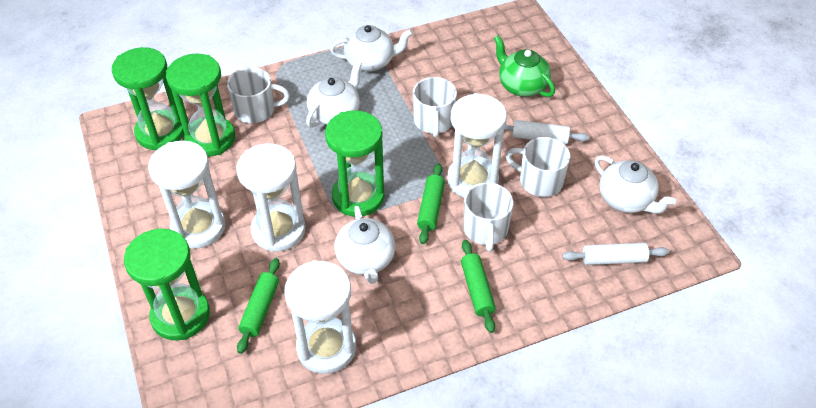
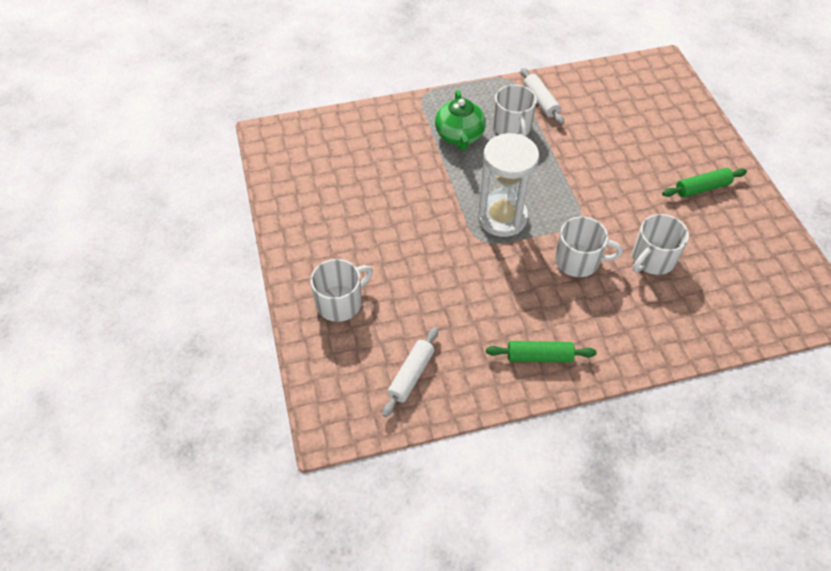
green hourglass: 4 -> 0
green rolling pin: 3 -> 2
white hourglass: 4 -> 1
white teapot: 4 -> 0

